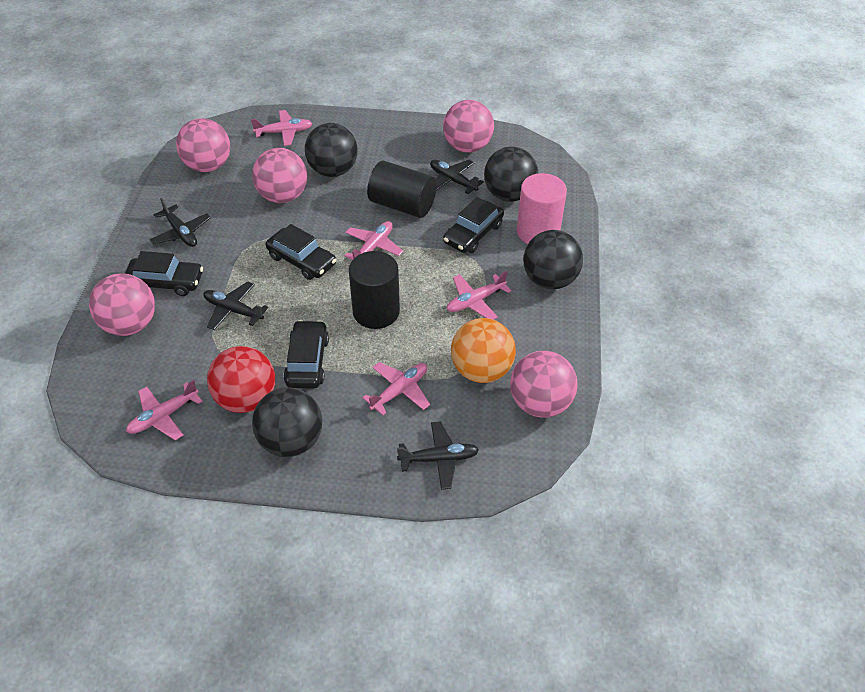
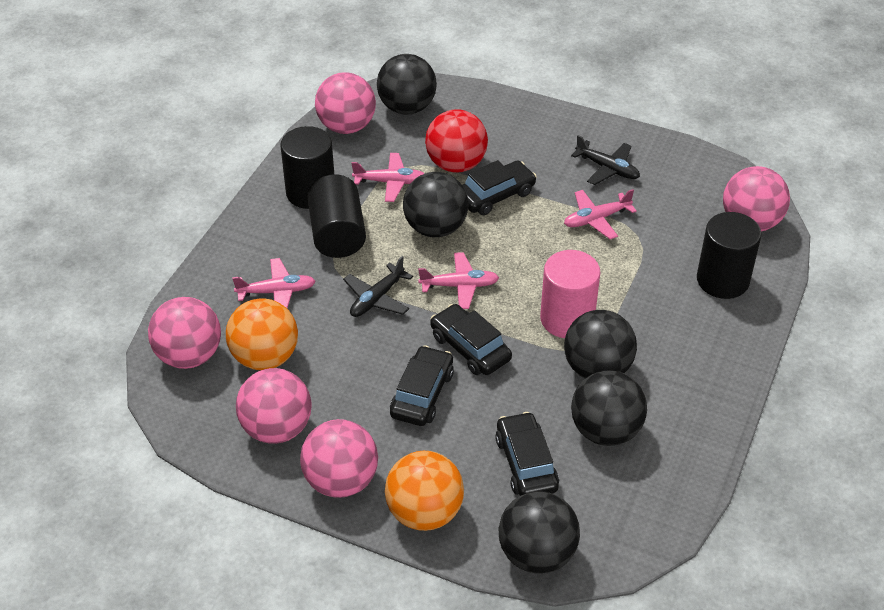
black ball: 4 -> 5
black cylinder: 2 -> 3
black plane: 4 -> 2
orange ball: 1 -> 2
pink plane: 5 -> 4

